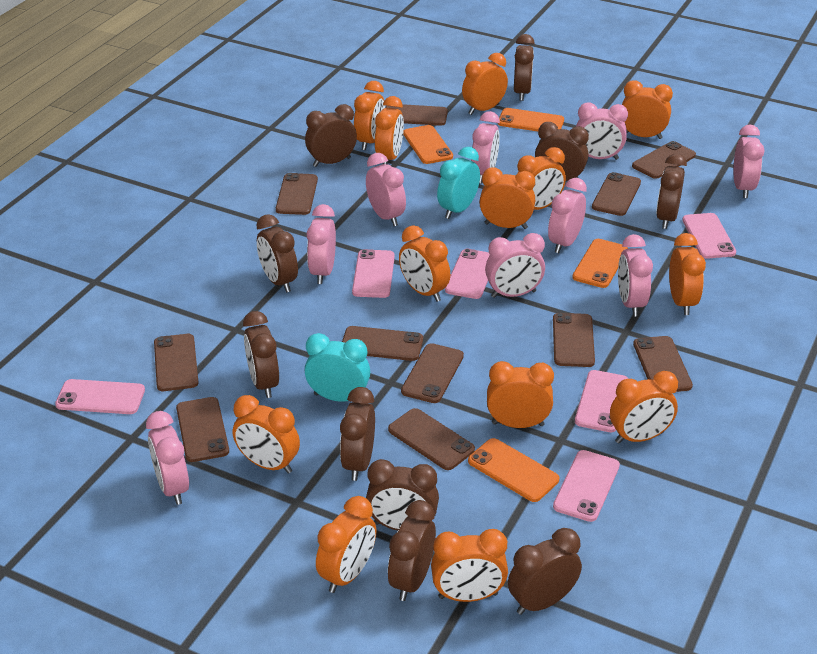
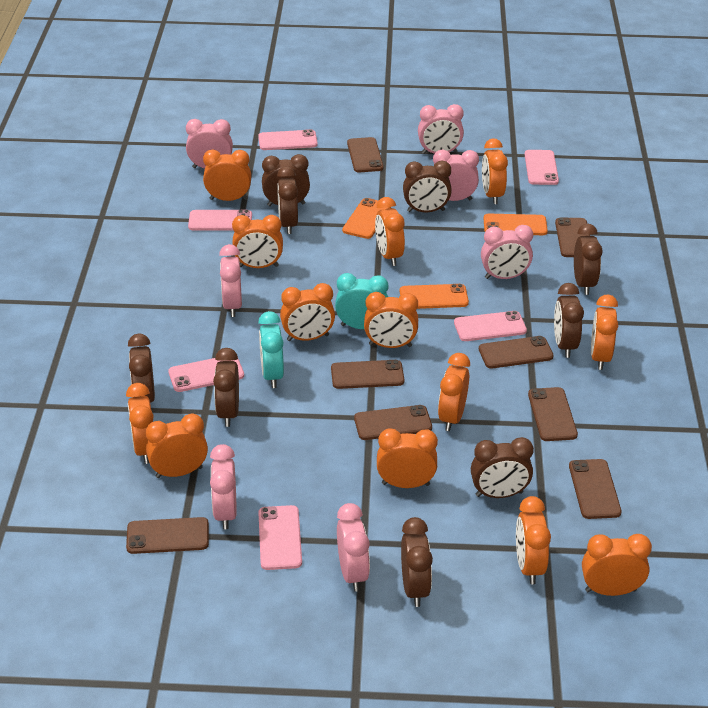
brown clock: 10 -> 9
brown phone: 11 -> 8
orange phone: 4 -> 3
pink clock: 9 -> 7

